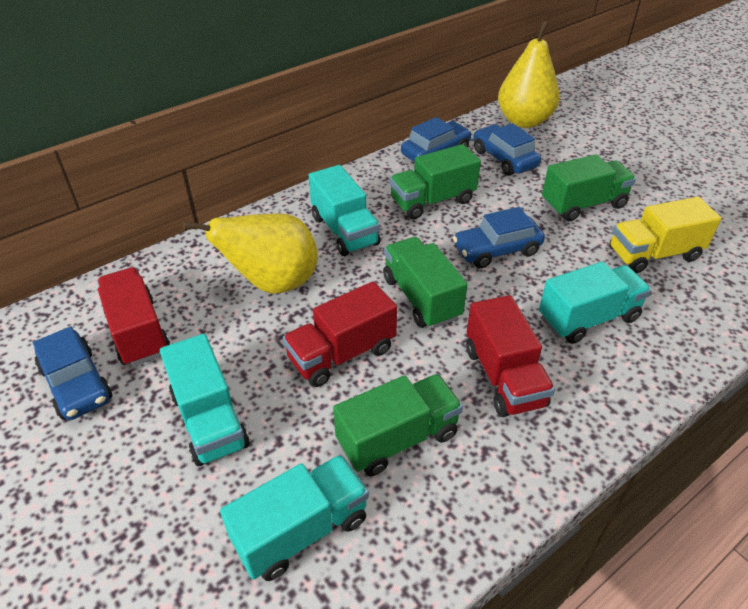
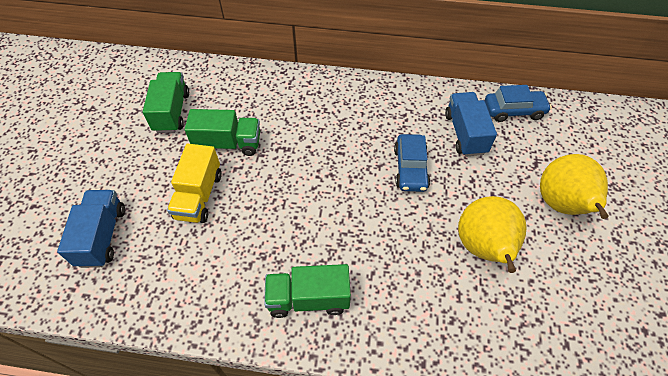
blue car: 4 -> 2
blue truck: 0 -> 2
green truck: 4 -> 3
red truck: 3 -> 0
turquoise truck: 4 -> 0

